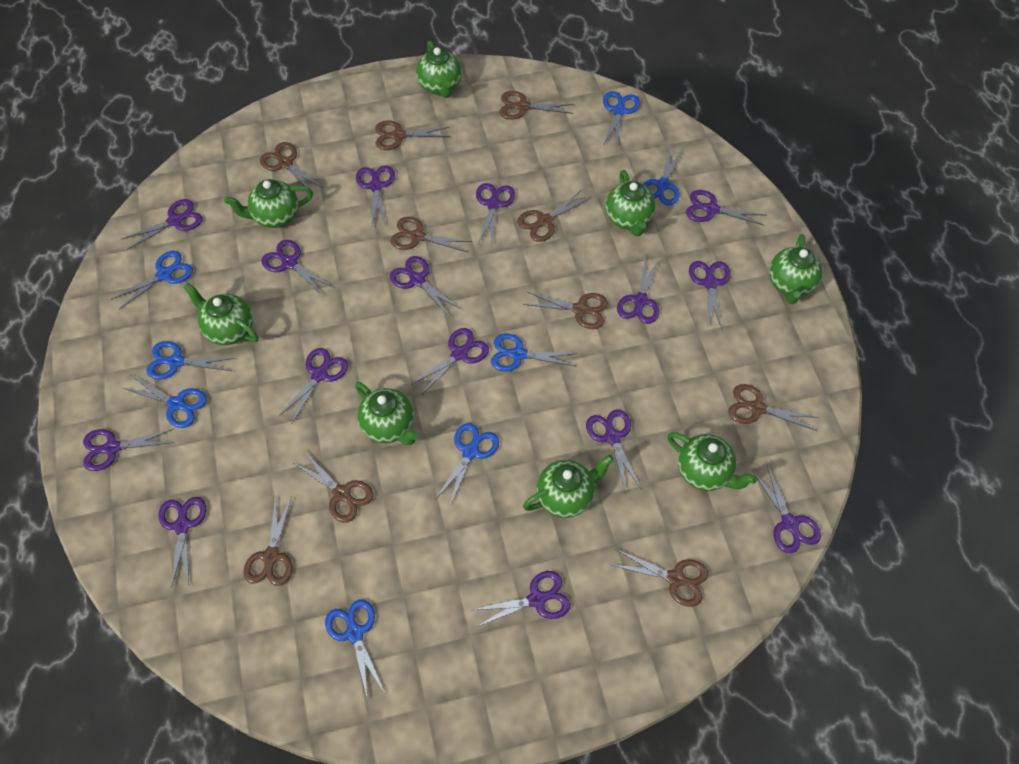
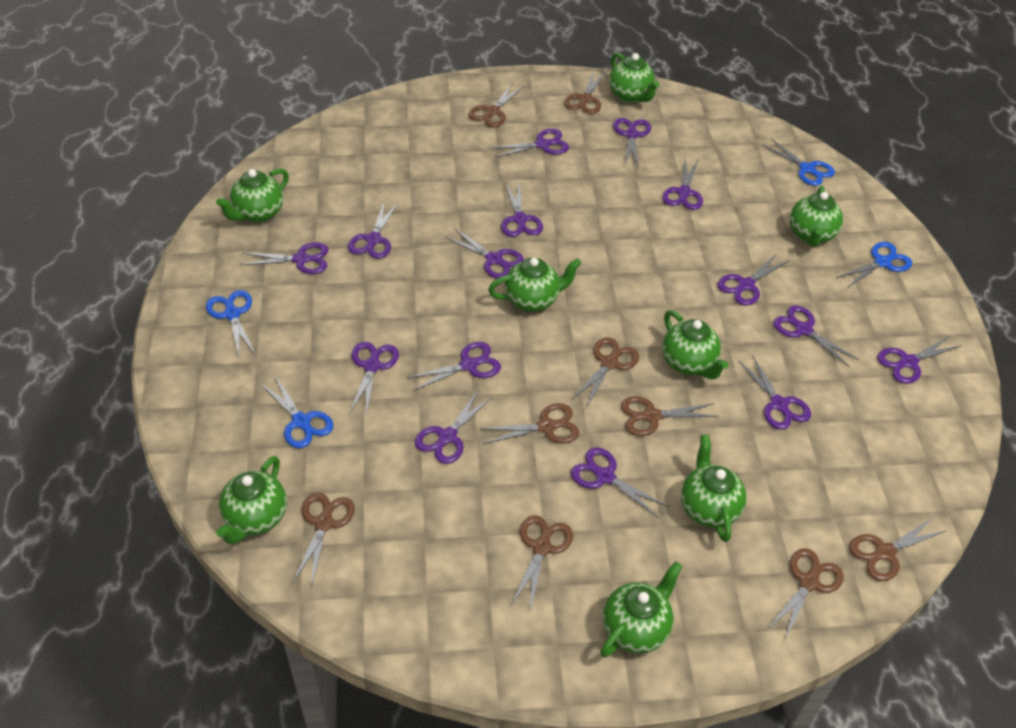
blue scissors: 8 -> 4
brown scissors: 10 -> 9

